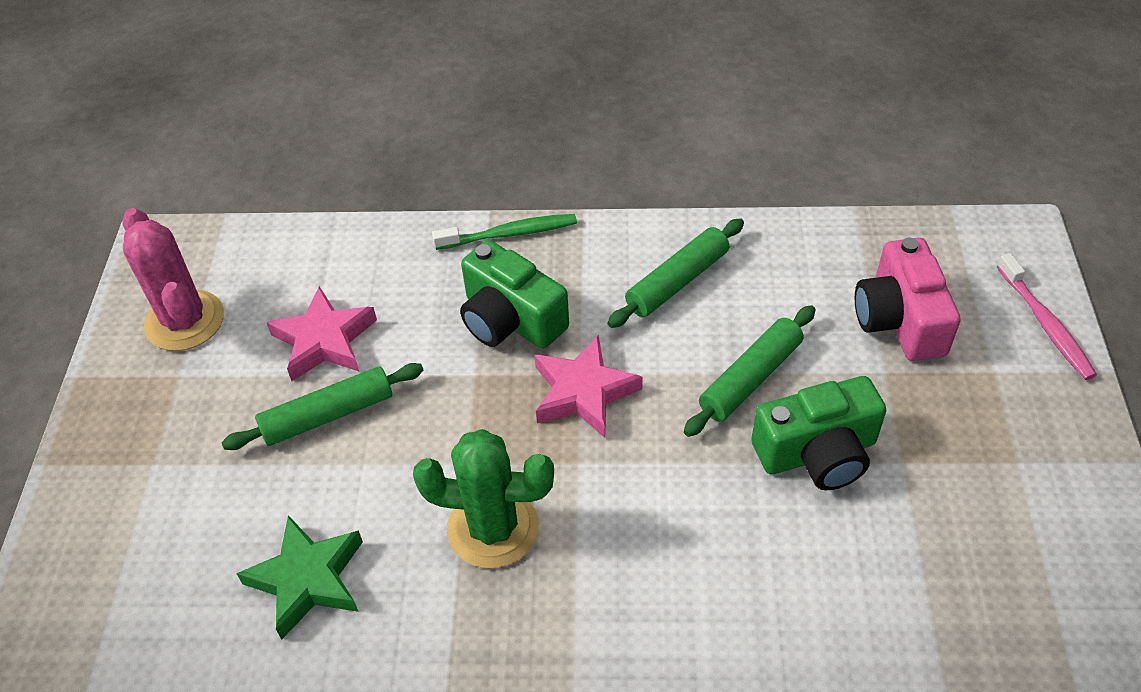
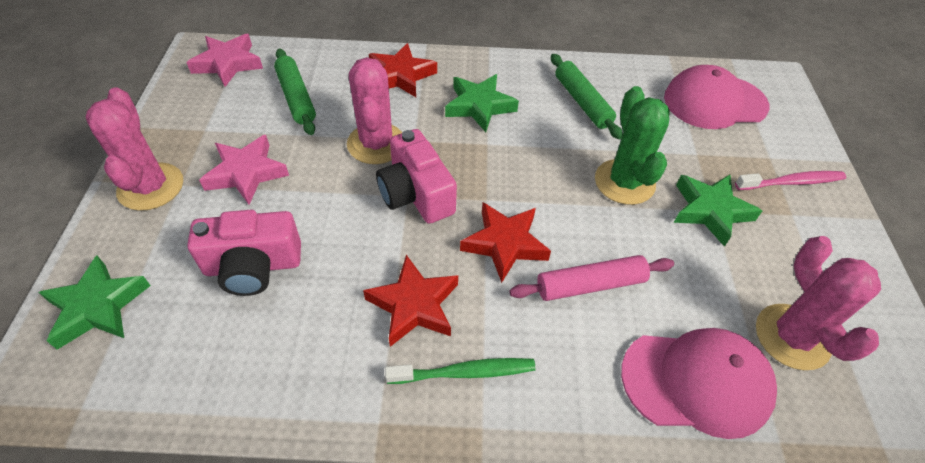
green camera: 2 -> 0
green rolling pin: 3 -> 2
green star: 1 -> 3
pink cactus: 1 -> 3
pink camera: 1 -> 2
pink cap: 0 -> 2
pink rolling pin: 0 -> 1
red star: 0 -> 3

